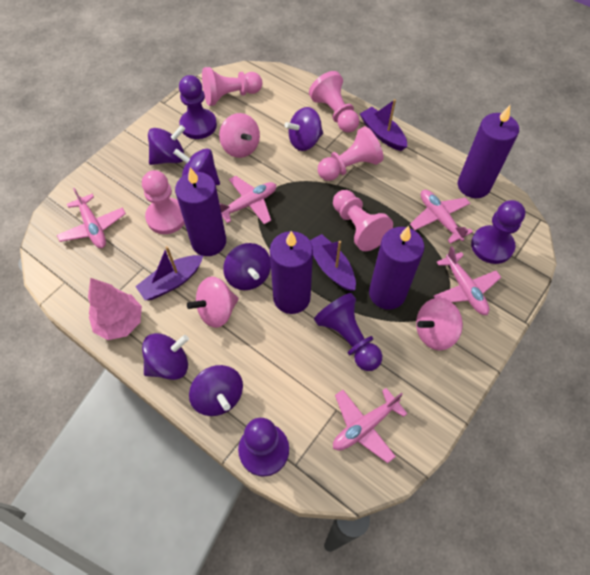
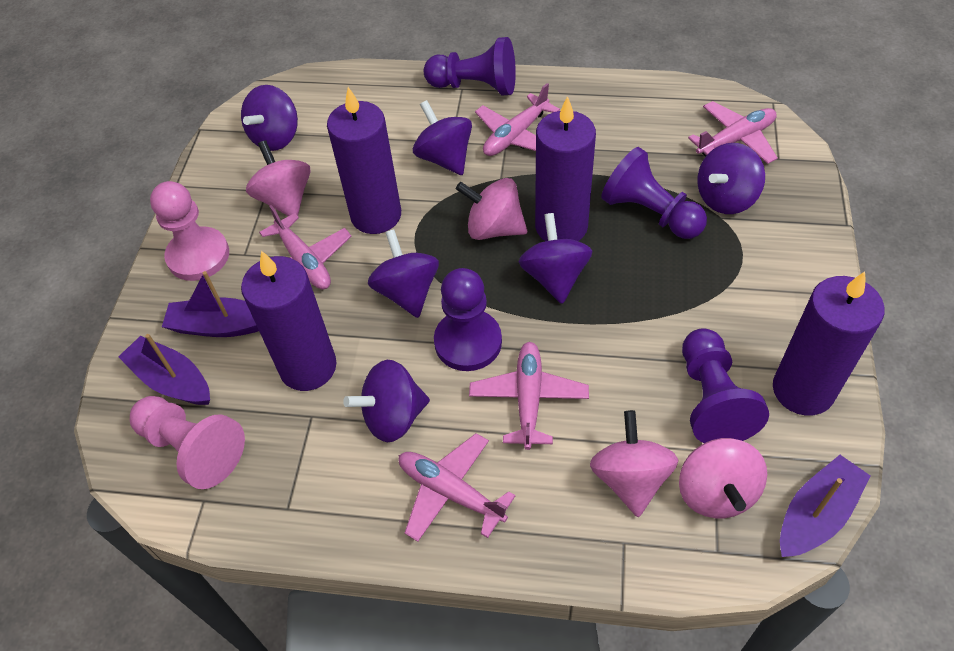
pink pawn: 5 -> 2
pink spinning top: 3 -> 4
pink tree: 1 -> 0

